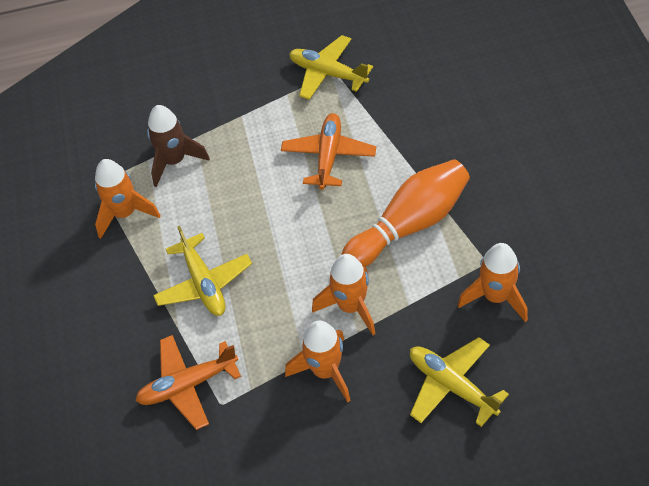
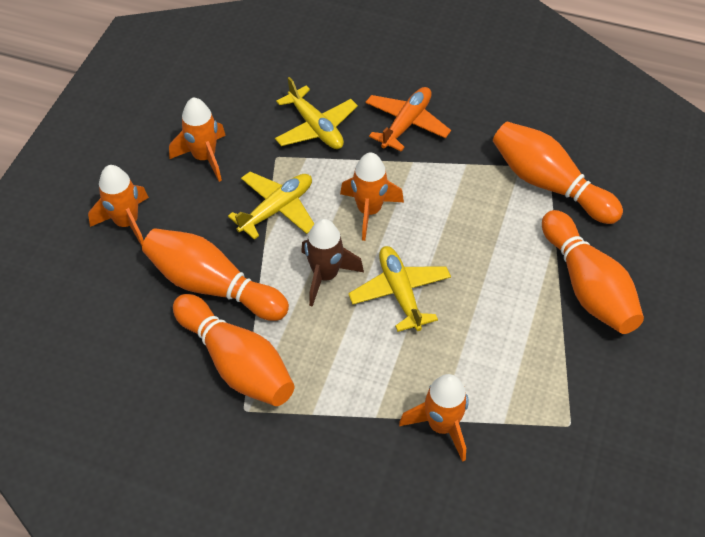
orange bowling pin: 1 -> 4
orange plane: 2 -> 1

